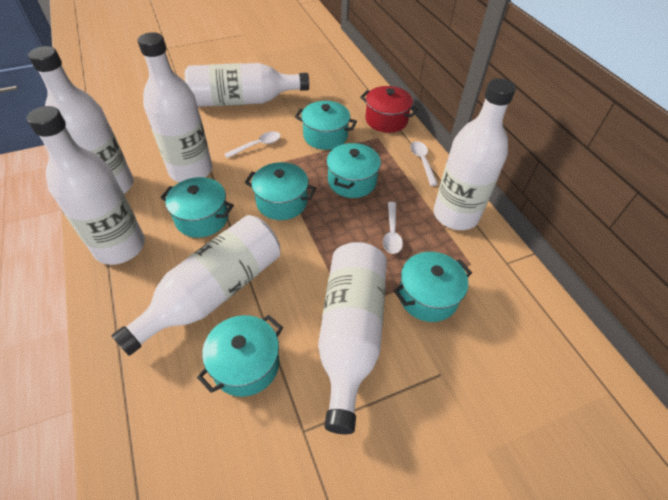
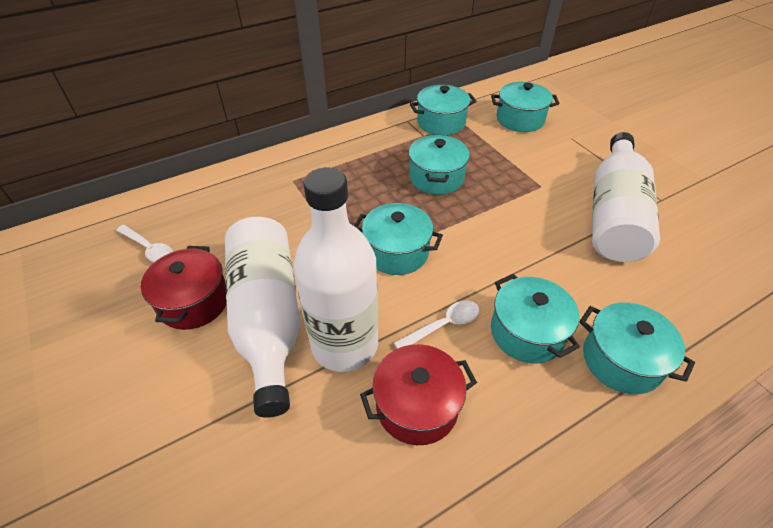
red pot: 1 -> 2
white bottle: 7 -> 3
white spoon: 3 -> 2

